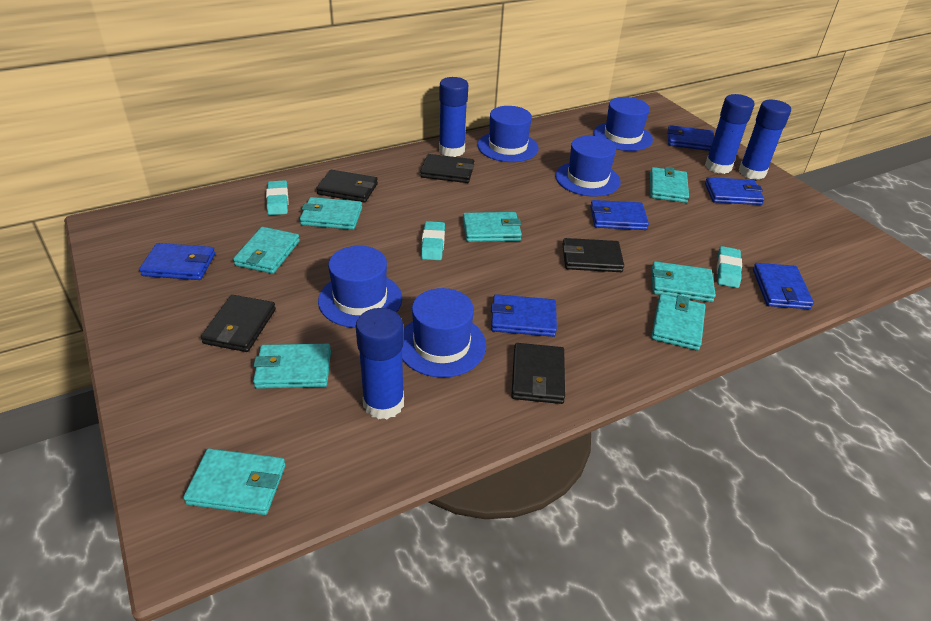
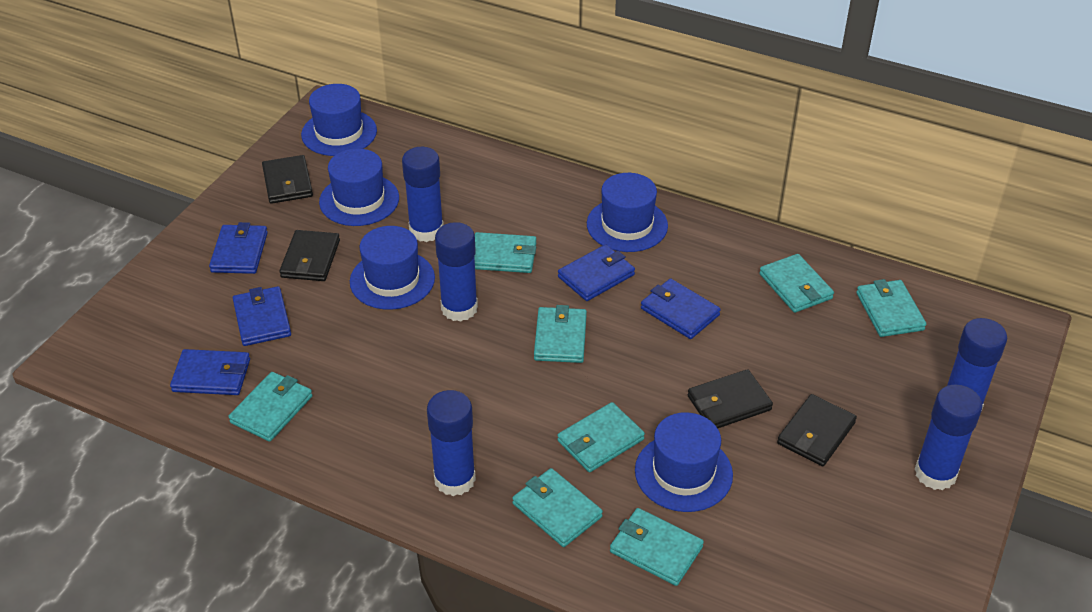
black wallet: 5 -> 4
blue glue stick: 4 -> 5
blue wallet: 6 -> 5
turquoise eraser: 3 -> 0

